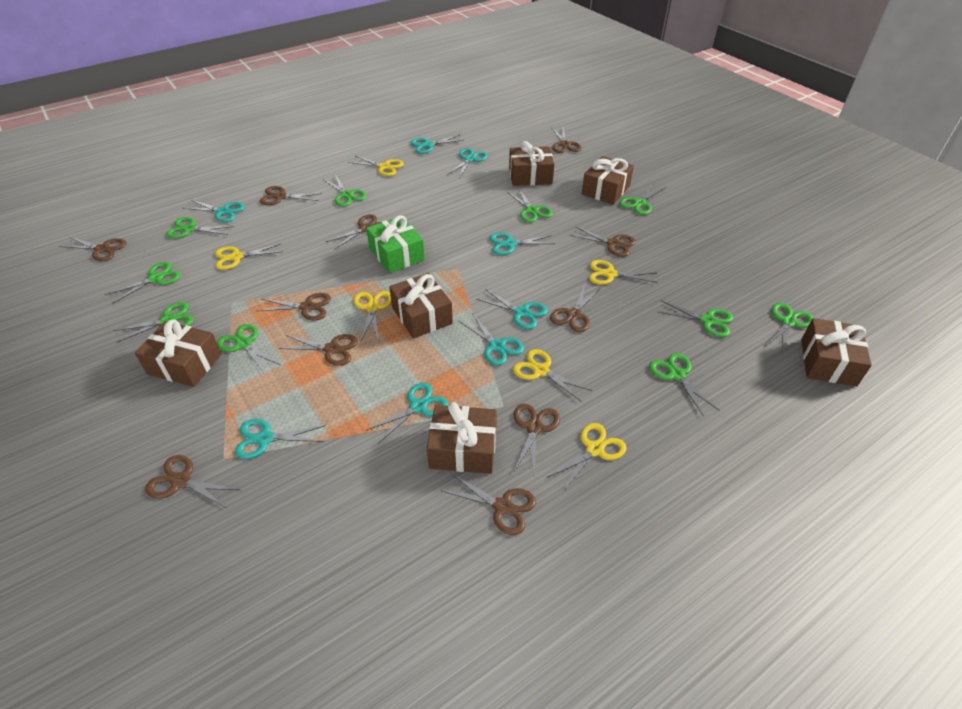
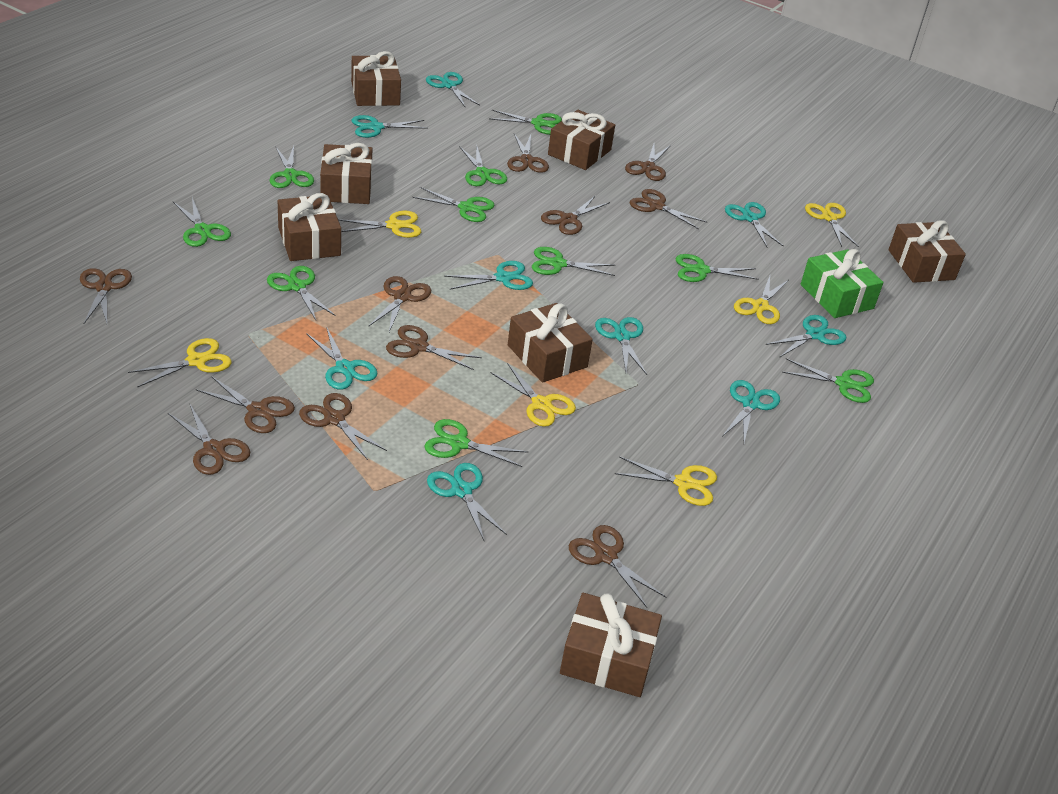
brown gift: 6 -> 7
turquoise scissors: 8 -> 9

